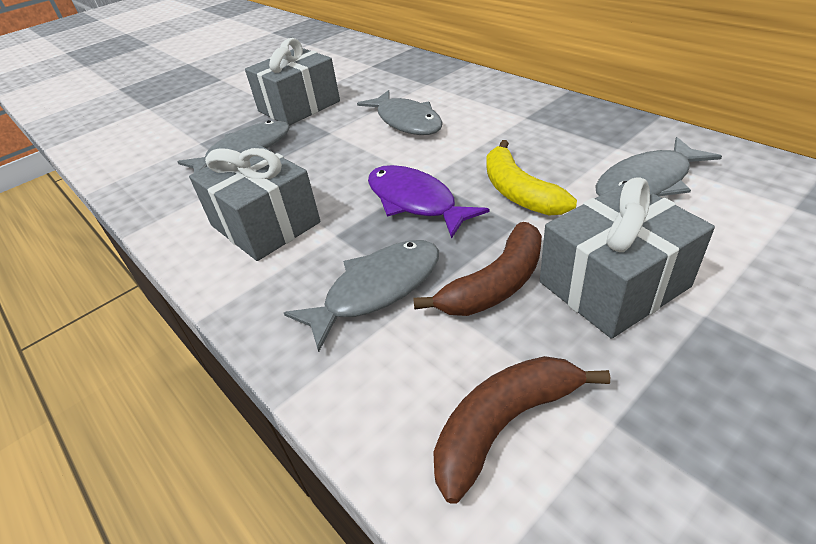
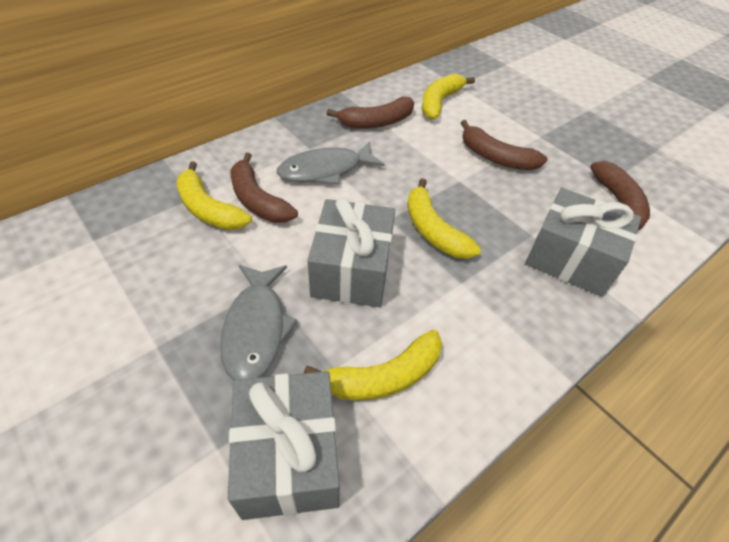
brown banana: 2 -> 4
grey fish: 4 -> 2
purple fish: 1 -> 0
yellow banana: 1 -> 4

